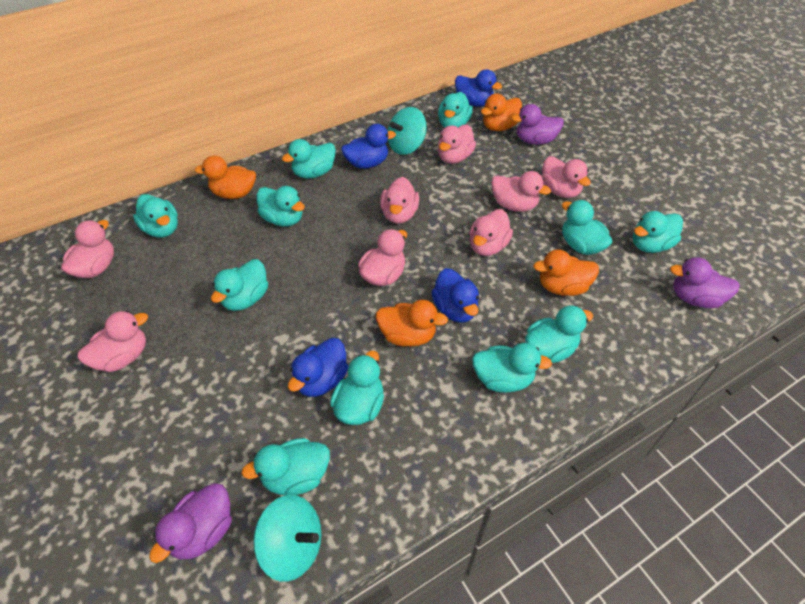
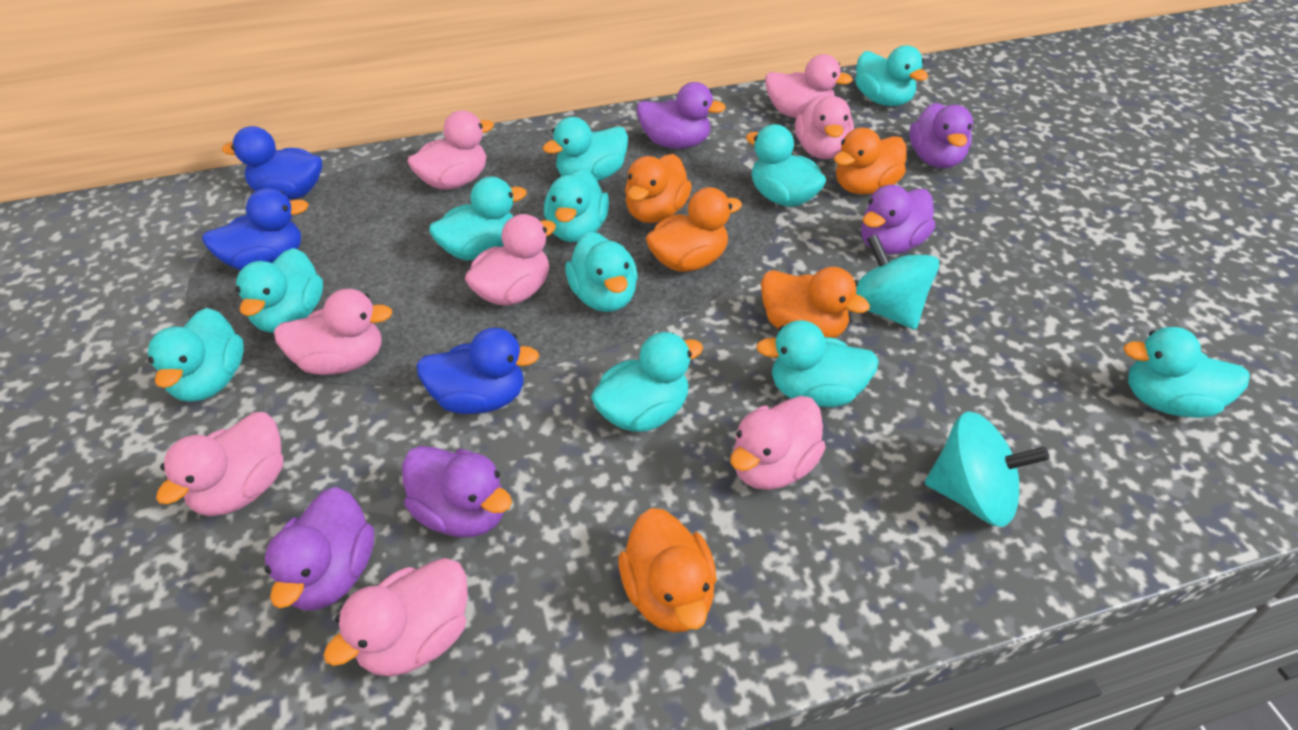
blue duck: 4 -> 3
orange duck: 4 -> 5
purple duck: 3 -> 5

